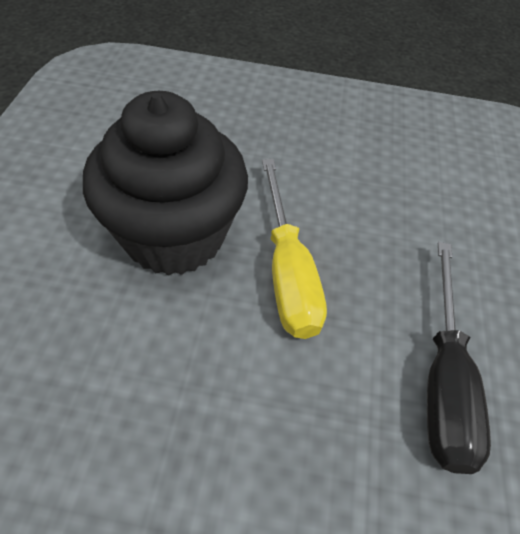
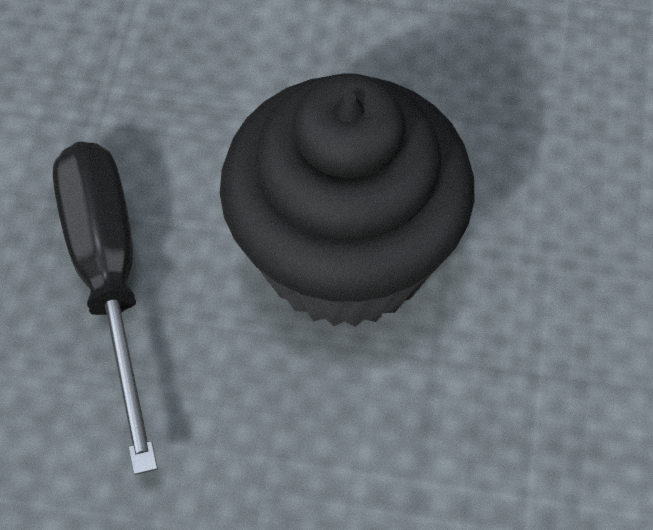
yellow screwdriver: 1 -> 0

